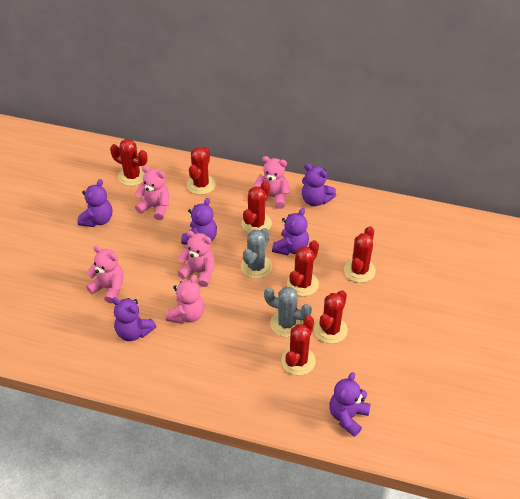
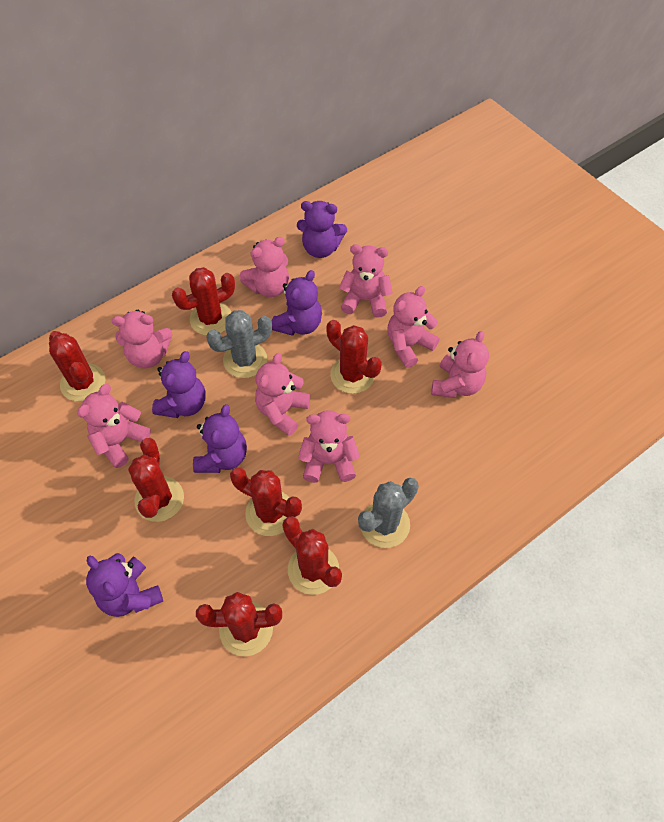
pink teddy bear: 5 -> 8
purple teddy bear: 6 -> 5

